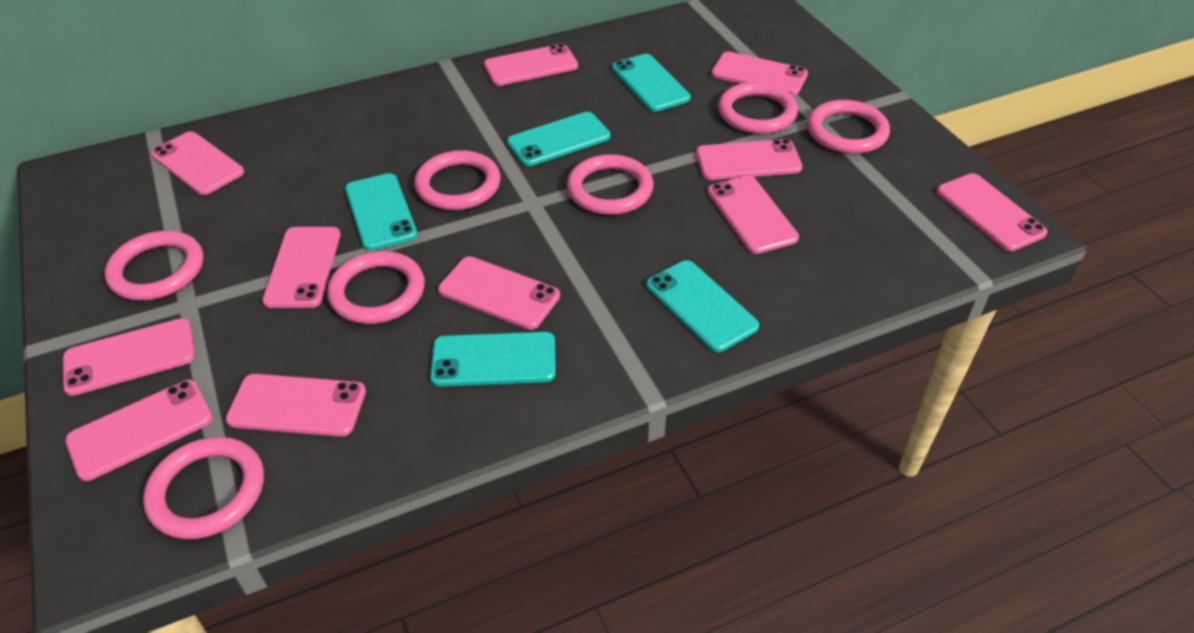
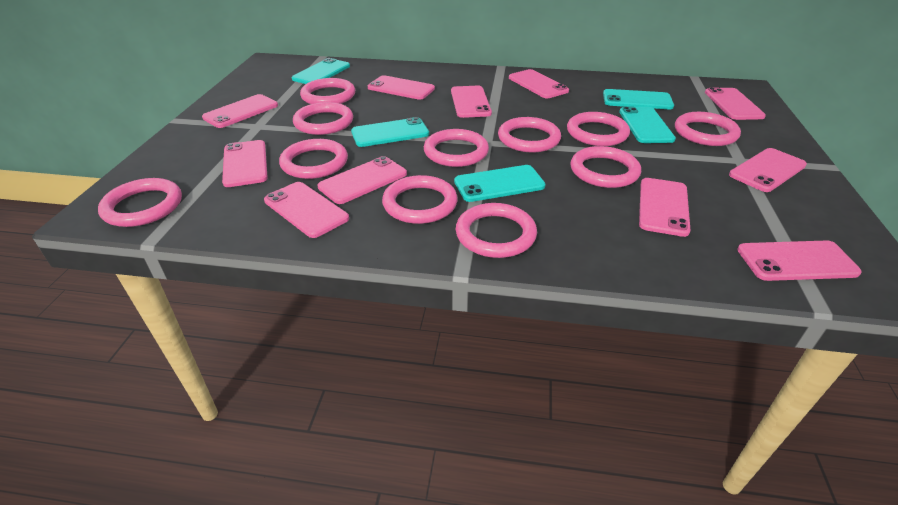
pink ring: 7 -> 11

